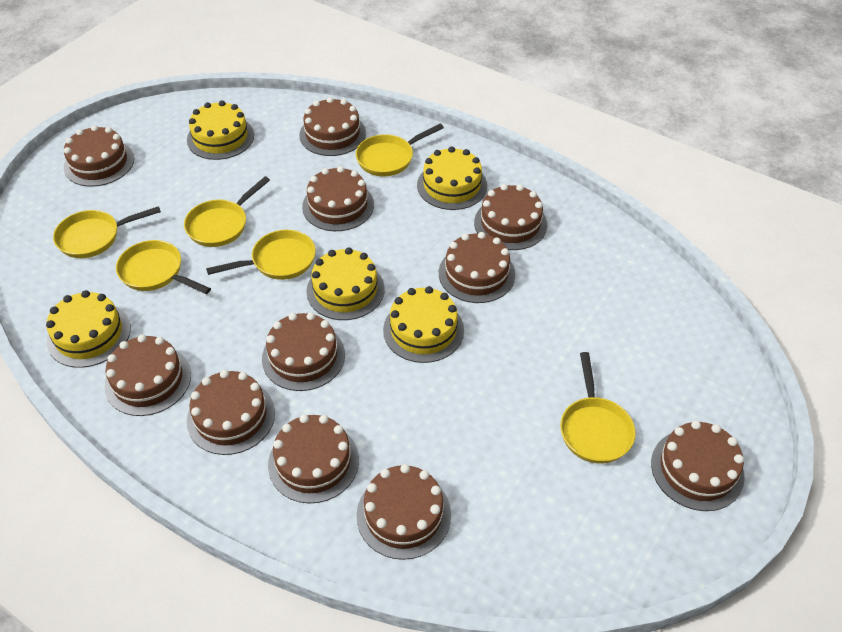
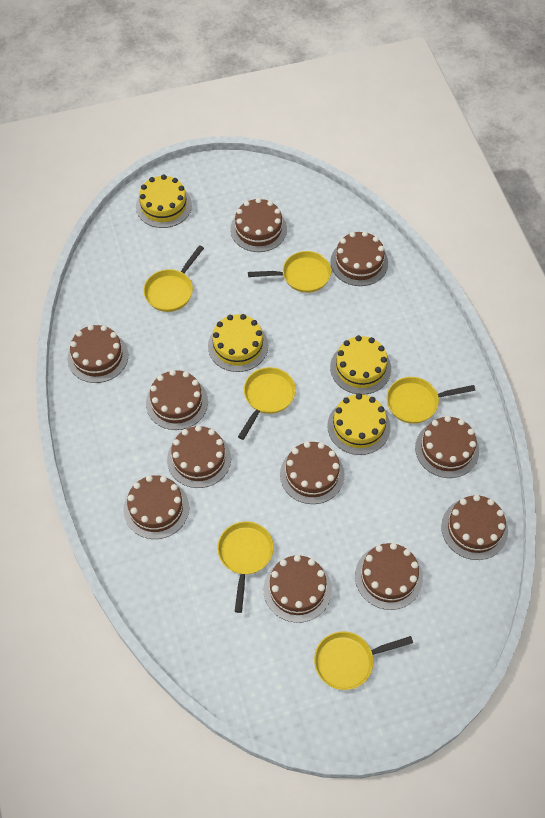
yellow cake: 5 -> 4

